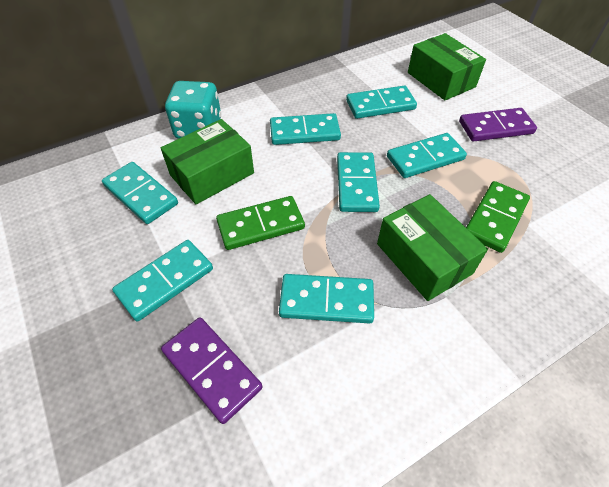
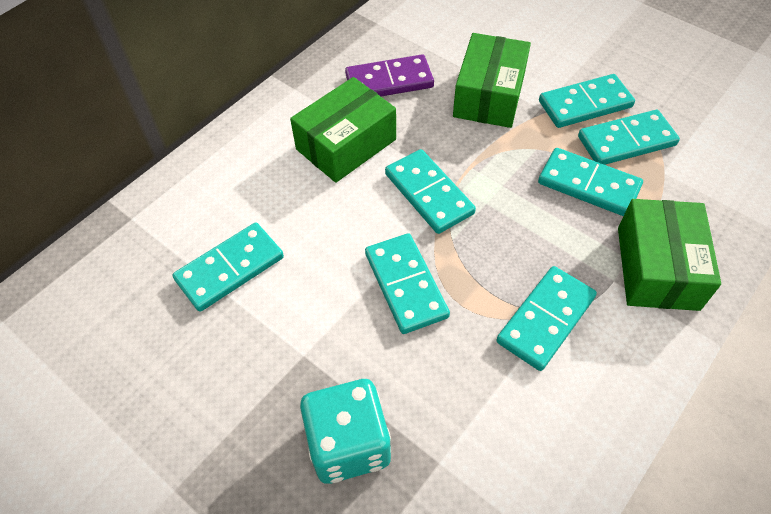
green domino: 2 -> 0
purple domino: 2 -> 1

